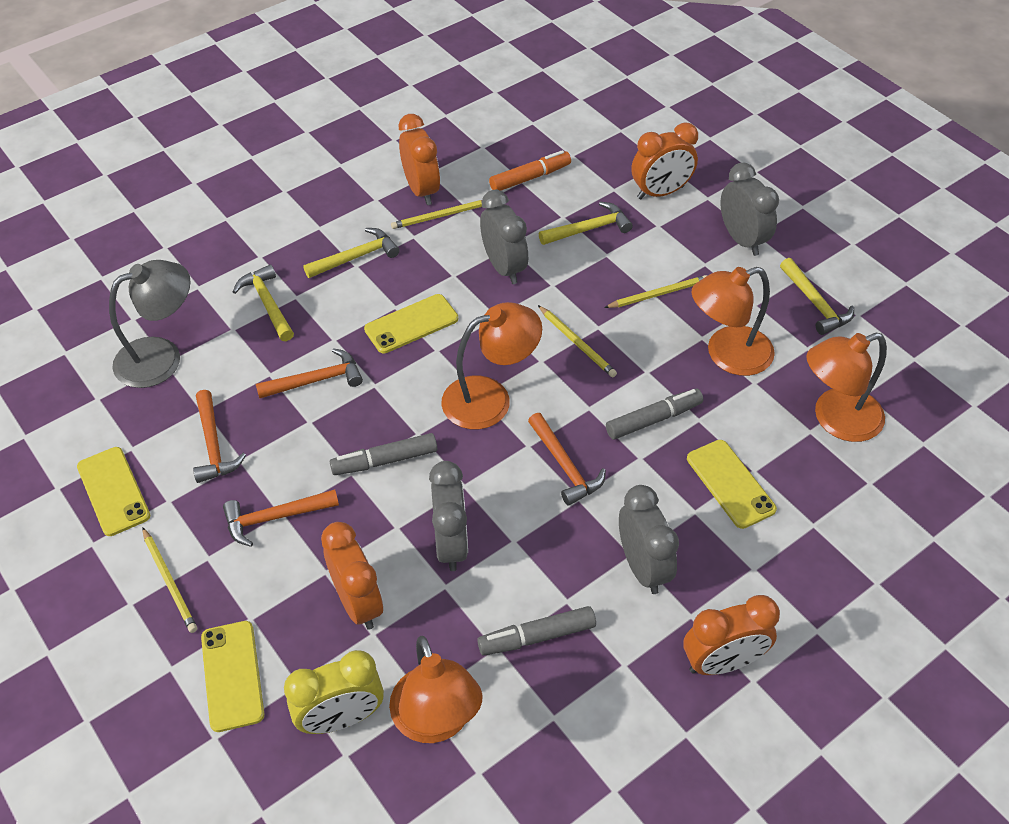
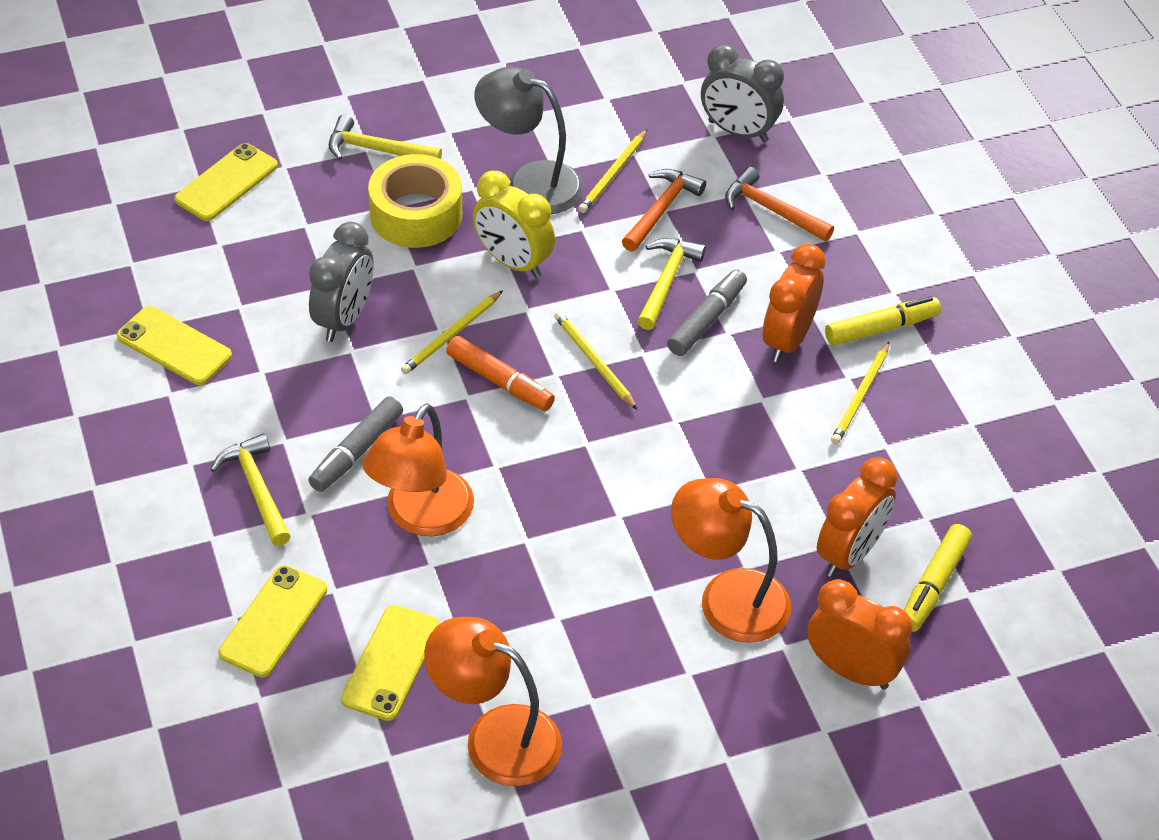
grey clock: 4 -> 2
grey marker: 3 -> 2
orange clock: 4 -> 3
orange hammer: 4 -> 2
orange lamp: 4 -> 3
yellow hammer: 4 -> 3
yellow marker: 0 -> 2
yellow tape: 0 -> 1

